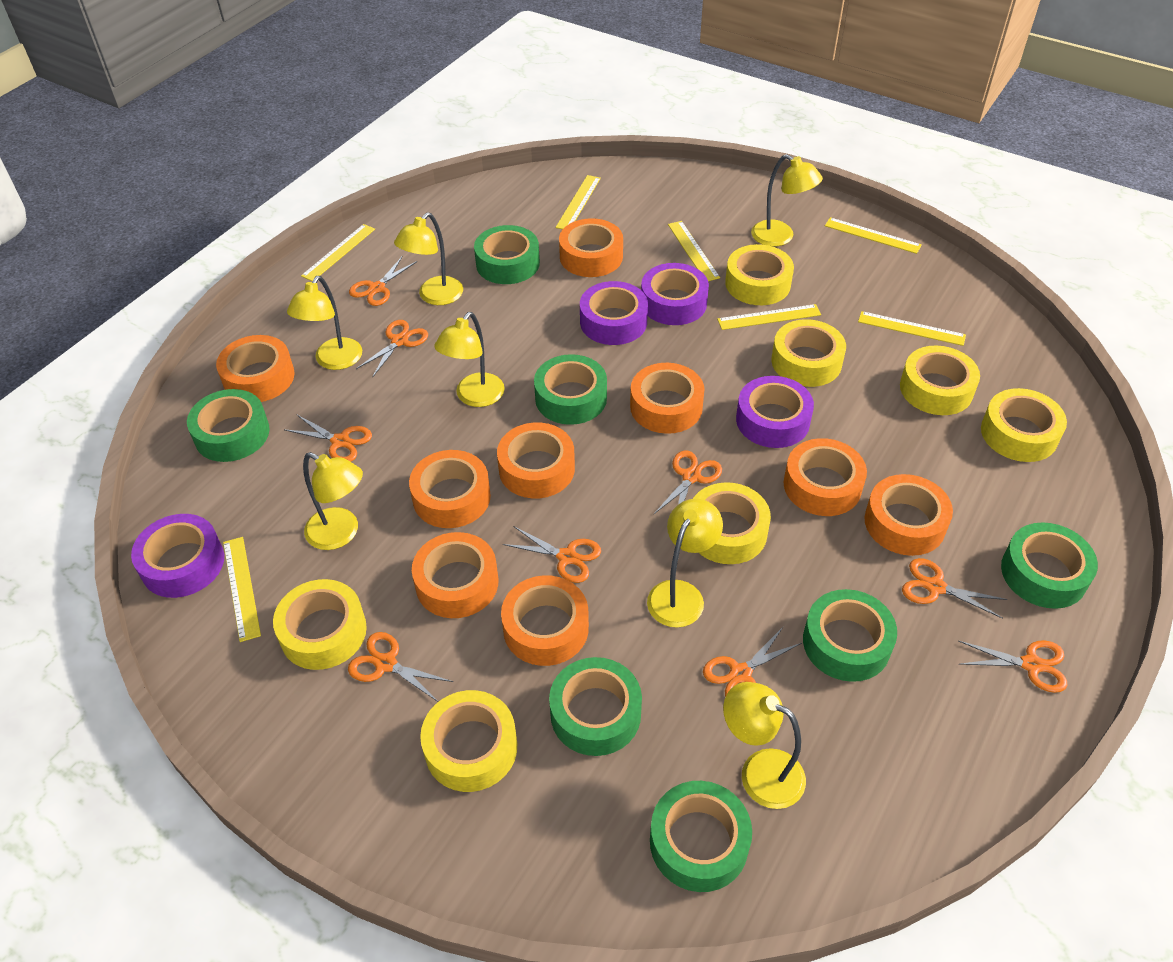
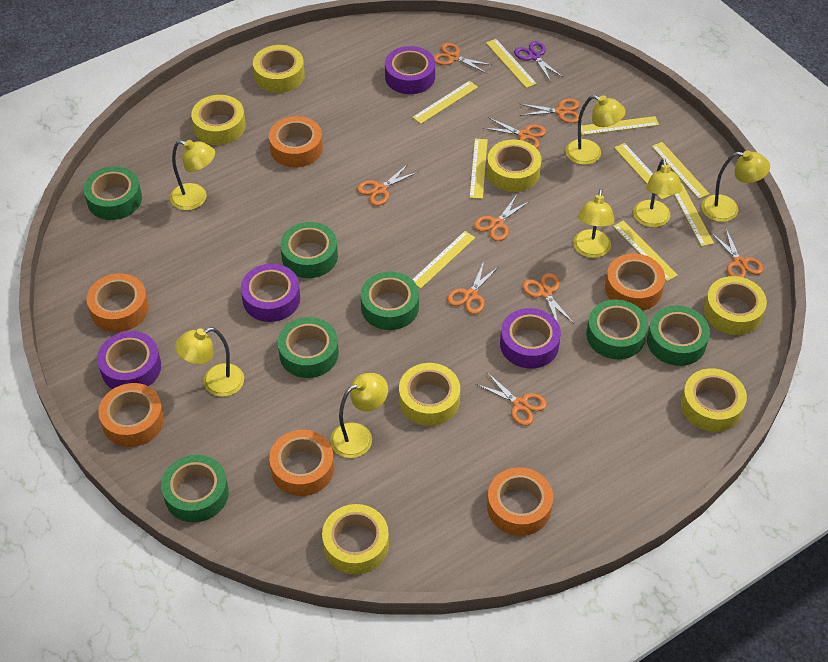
orange tape: 9 -> 6
purple scissors: 0 -> 1
yellow ruler: 7 -> 9

